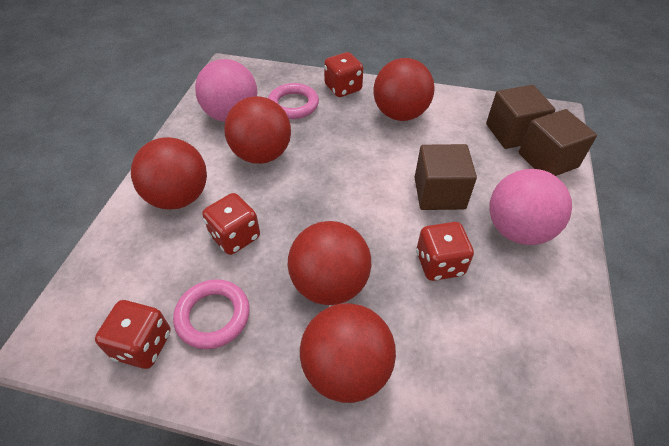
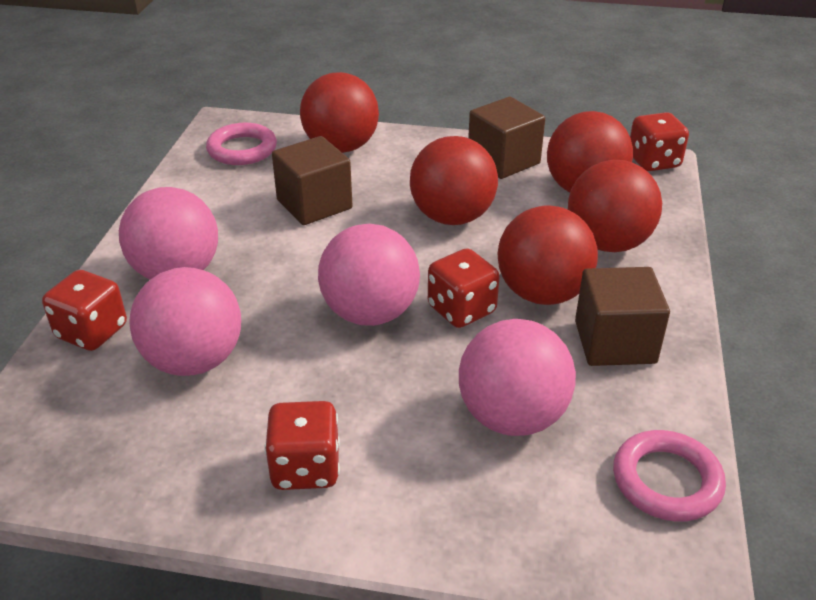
pink ball: 2 -> 4

